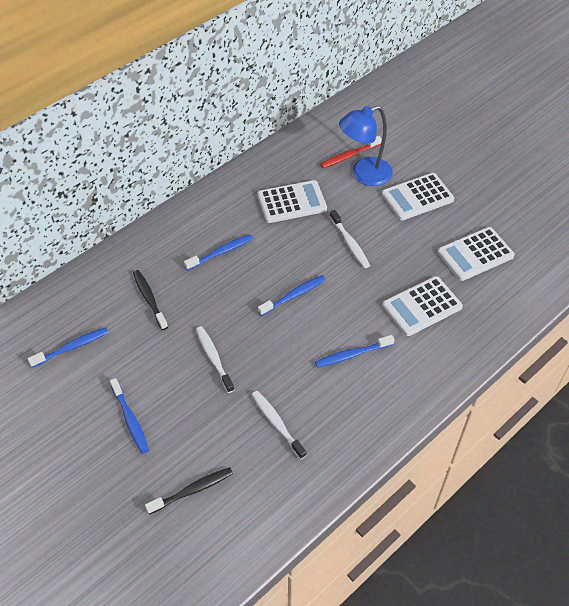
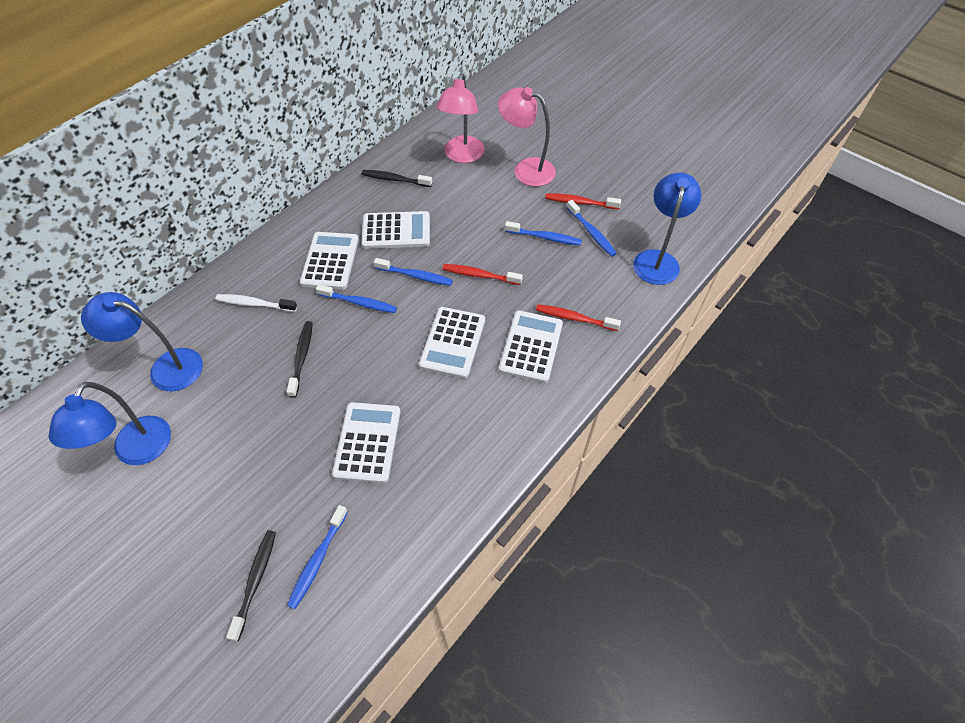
black toothbrush: 2 -> 3
blue lamp: 1 -> 3
pink lamp: 0 -> 2
red toothbrush: 1 -> 3
white calculator: 4 -> 5
white toothbrush: 3 -> 1

